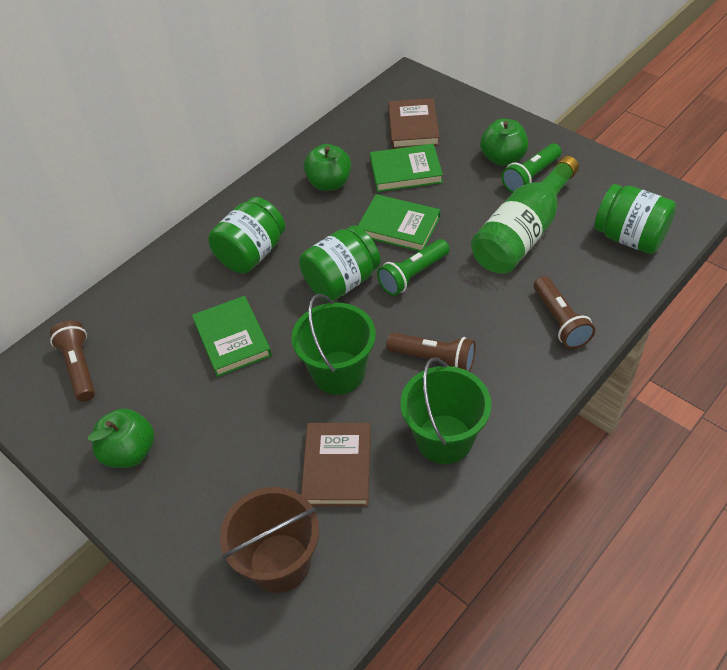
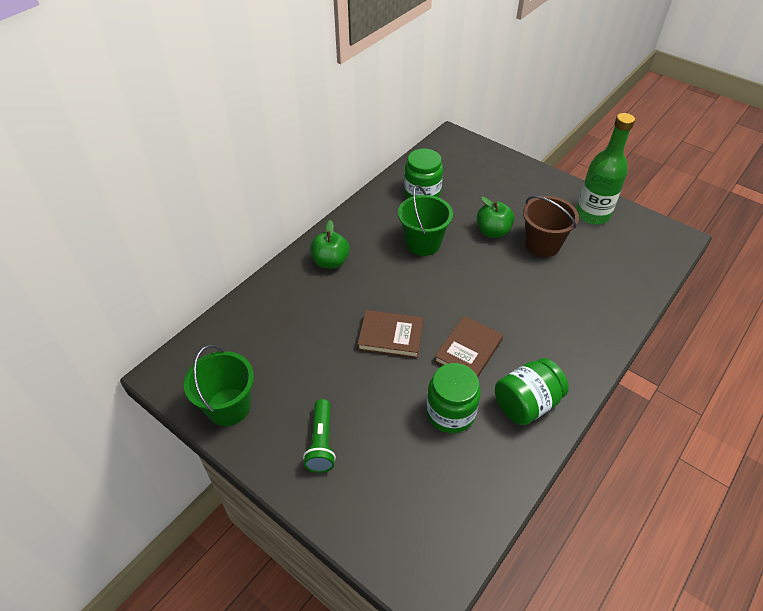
brown flashlight: 3 -> 0
green apple: 3 -> 2
green book: 3 -> 0
green flashlight: 2 -> 1

